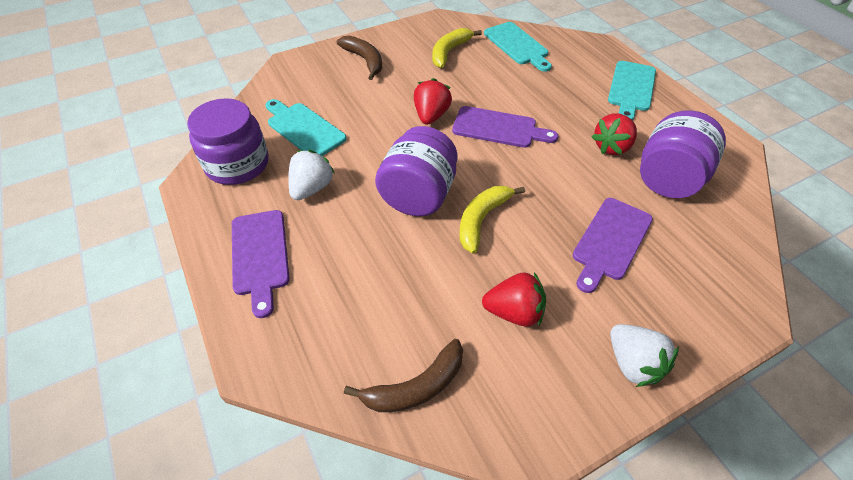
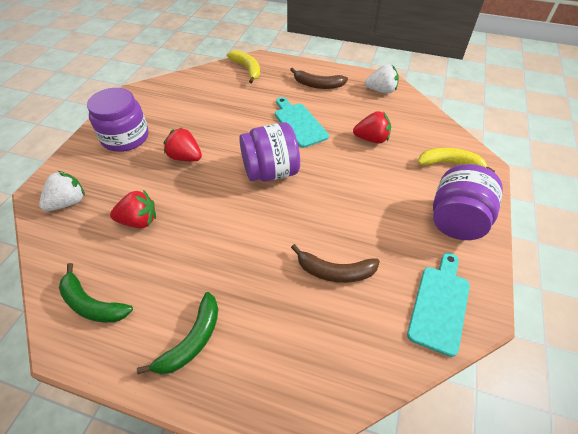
green banana: 0 -> 2
purple cutting board: 3 -> 0
turquoise cutting board: 3 -> 2

